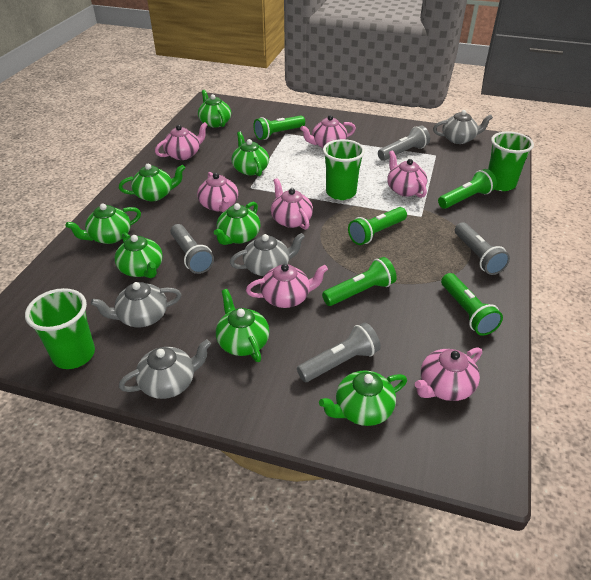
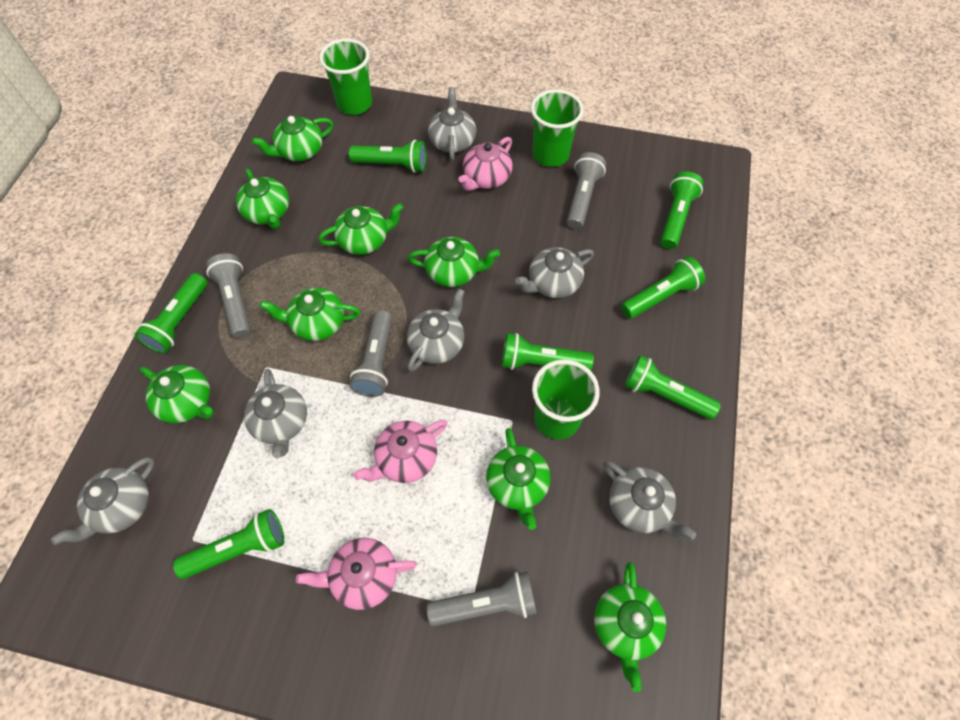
green flashlight: 5 -> 7
grey teapot: 4 -> 6
pink teapot: 7 -> 3

